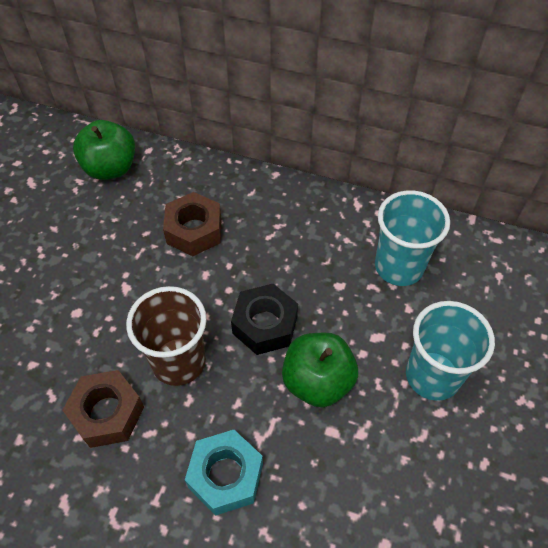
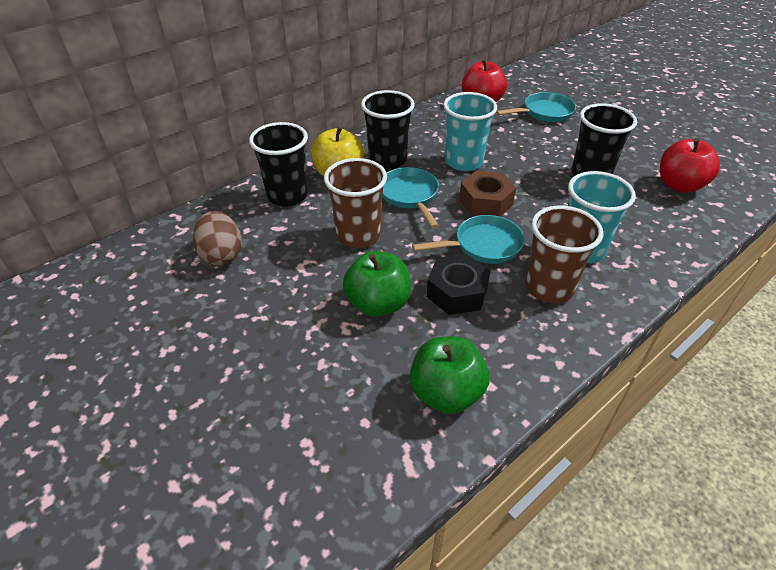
black cup: 0 -> 3
brown cup: 1 -> 2
brown egg: 0 -> 1
brown nut: 2 -> 1
red apple: 0 -> 2
turquoise nut: 1 -> 0
turquoise pan: 0 -> 3
yellow apple: 0 -> 1

